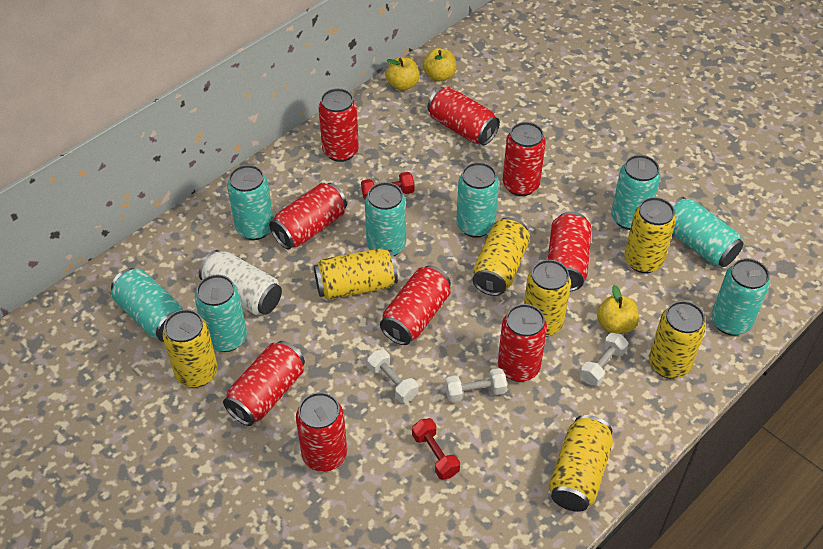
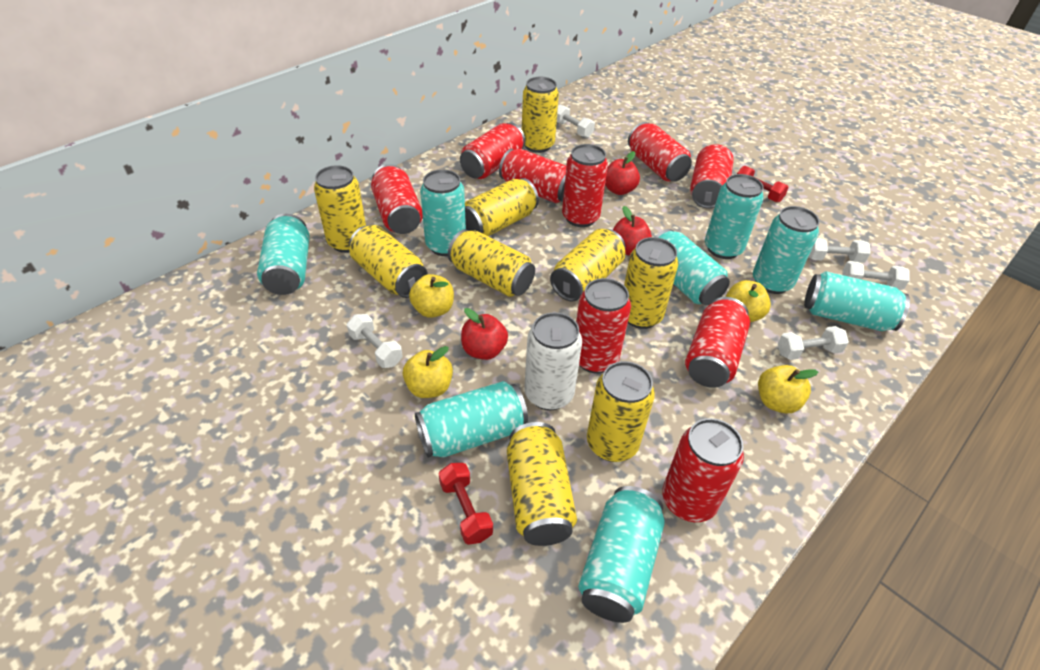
red apple: 0 -> 3
white dumbbell: 3 -> 5
yellow apple: 3 -> 4
yellow can: 7 -> 9

